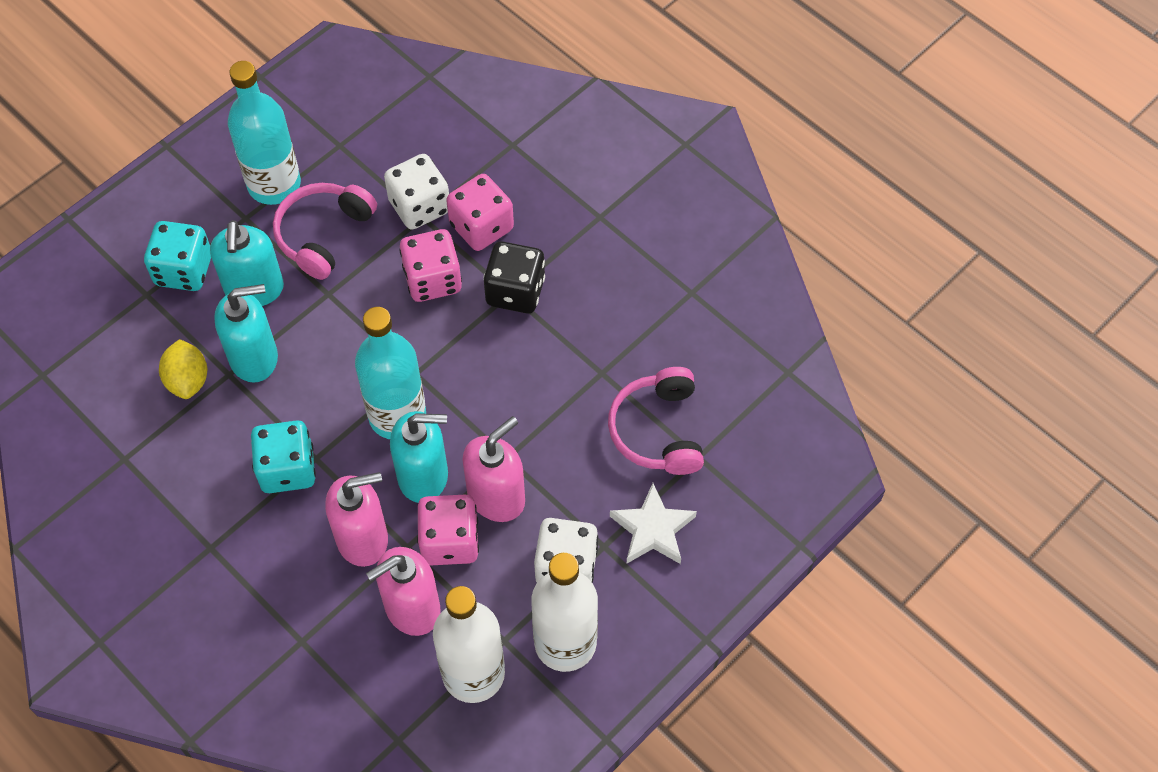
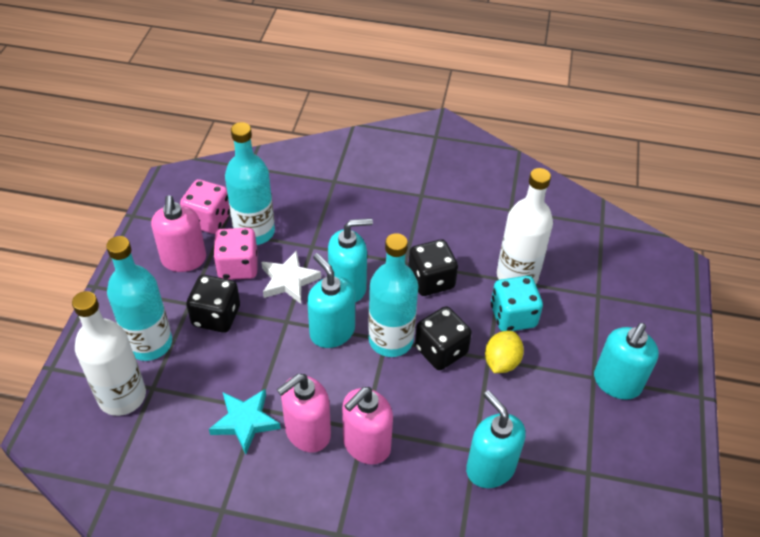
black dice: 1 -> 3
pink dice: 3 -> 2
pink headphones: 2 -> 0
turquoise bottle: 2 -> 3
turquoise dice: 2 -> 1
turquoise soap dispenser: 3 -> 4
turquoise star: 0 -> 1
white dice: 2 -> 0

